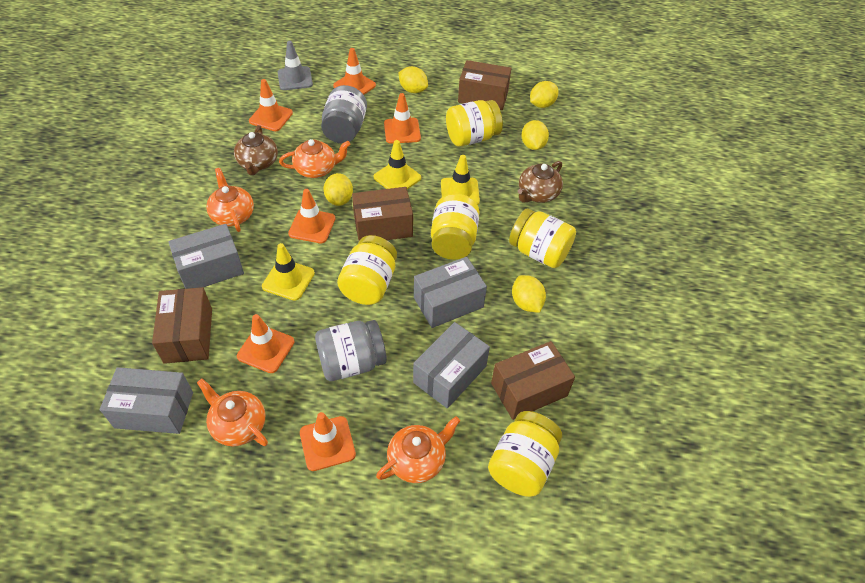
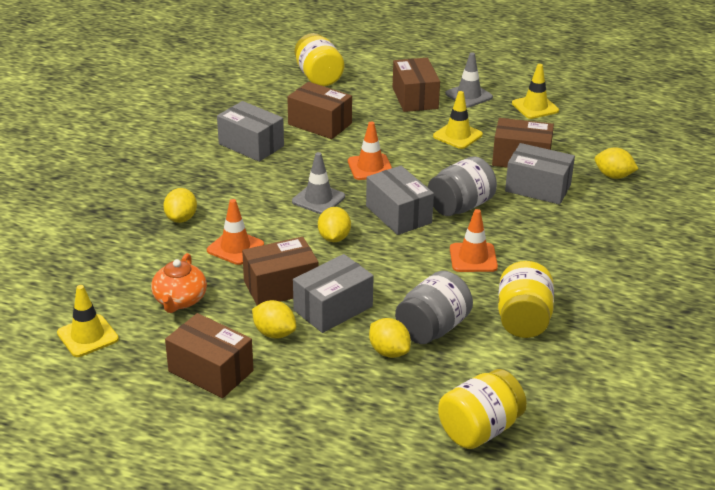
brown box: 4 -> 5
brown teapot: 2 -> 0
grey traffic cone: 1 -> 2
orange teapot: 4 -> 1
orange traffic cone: 6 -> 3
yellow jar: 5 -> 3

